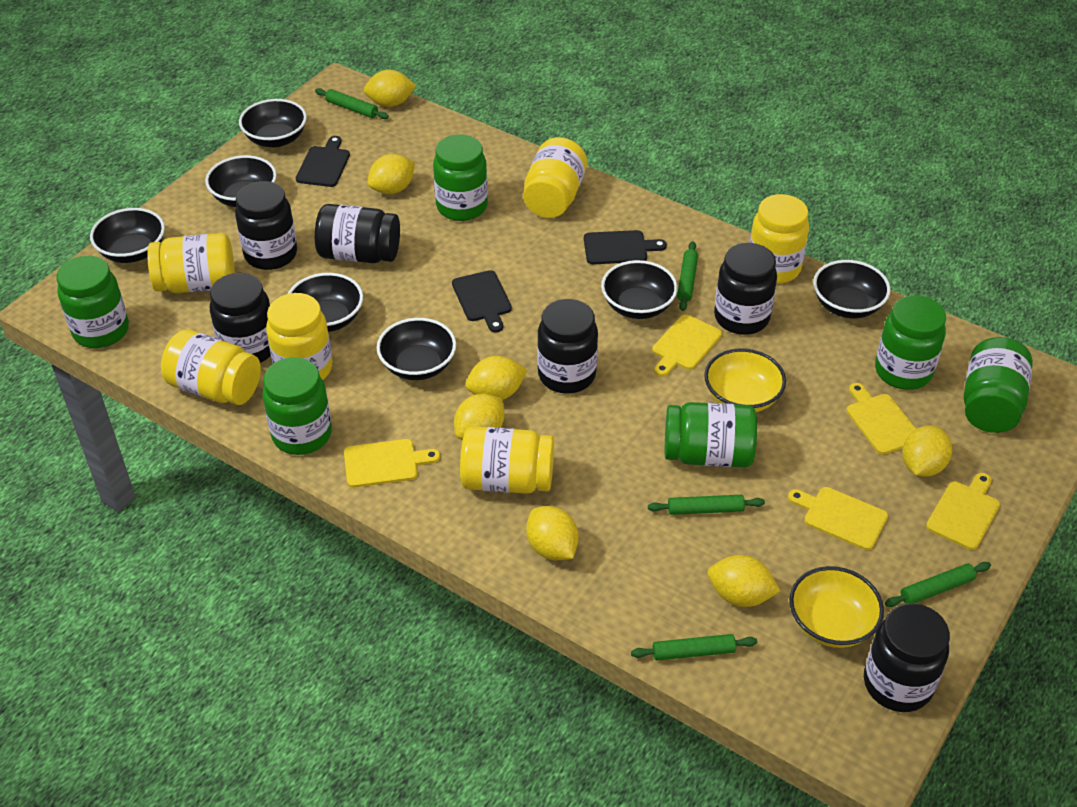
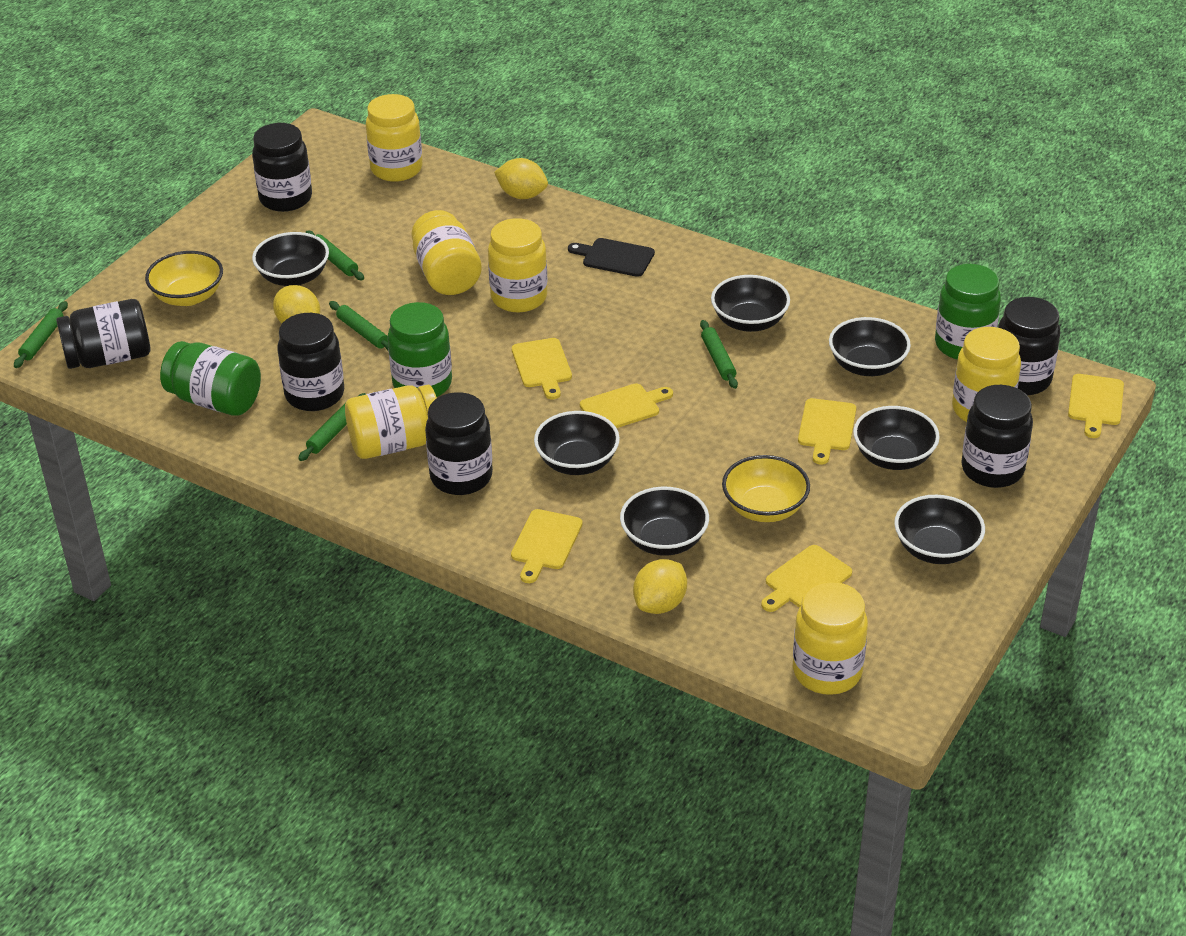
black cutting board: 3 -> 1
green jar: 6 -> 3
yellow cutting board: 5 -> 6
yellow lemon: 7 -> 3

